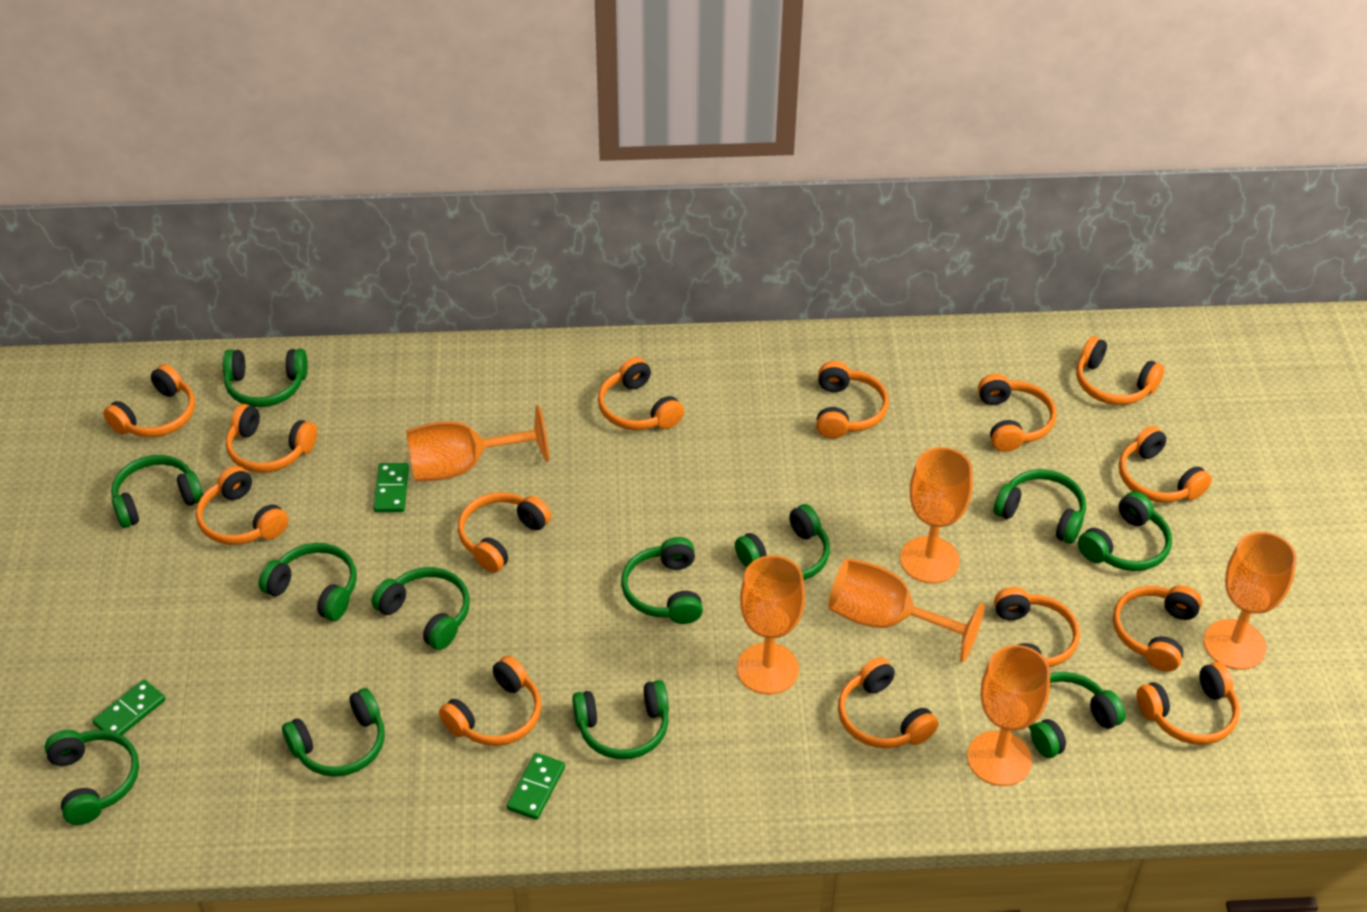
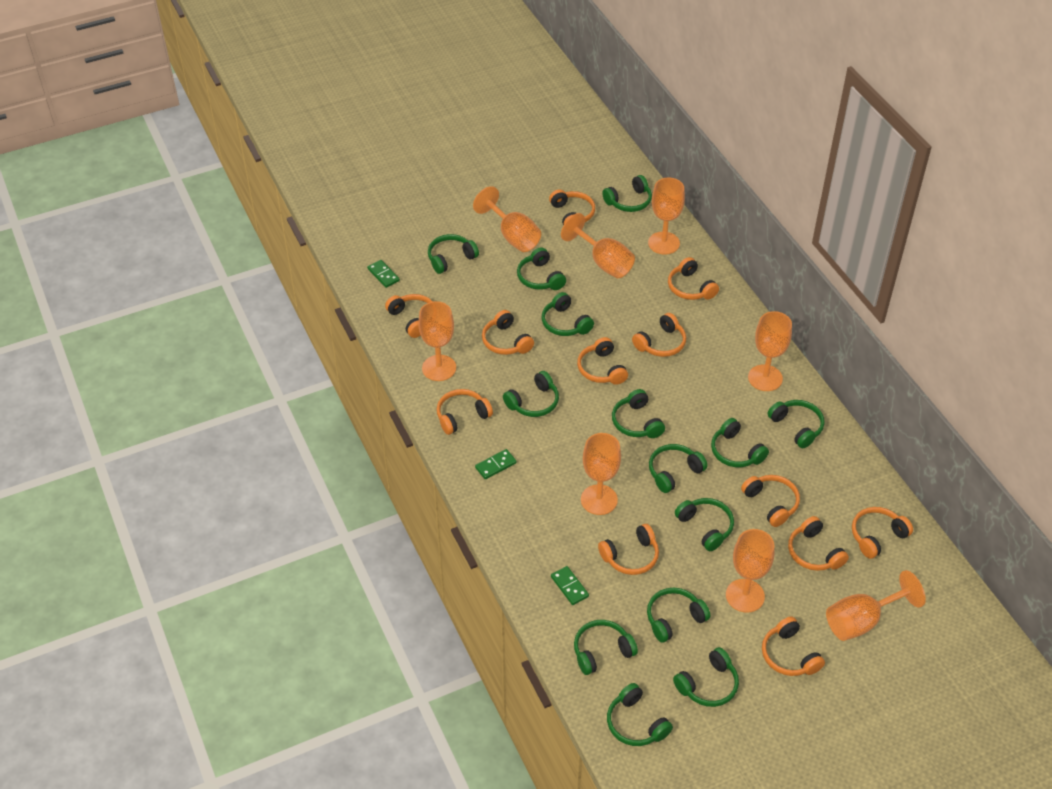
green headphones: 12 -> 14
orange goblet: 6 -> 8
orange headphones: 14 -> 12

